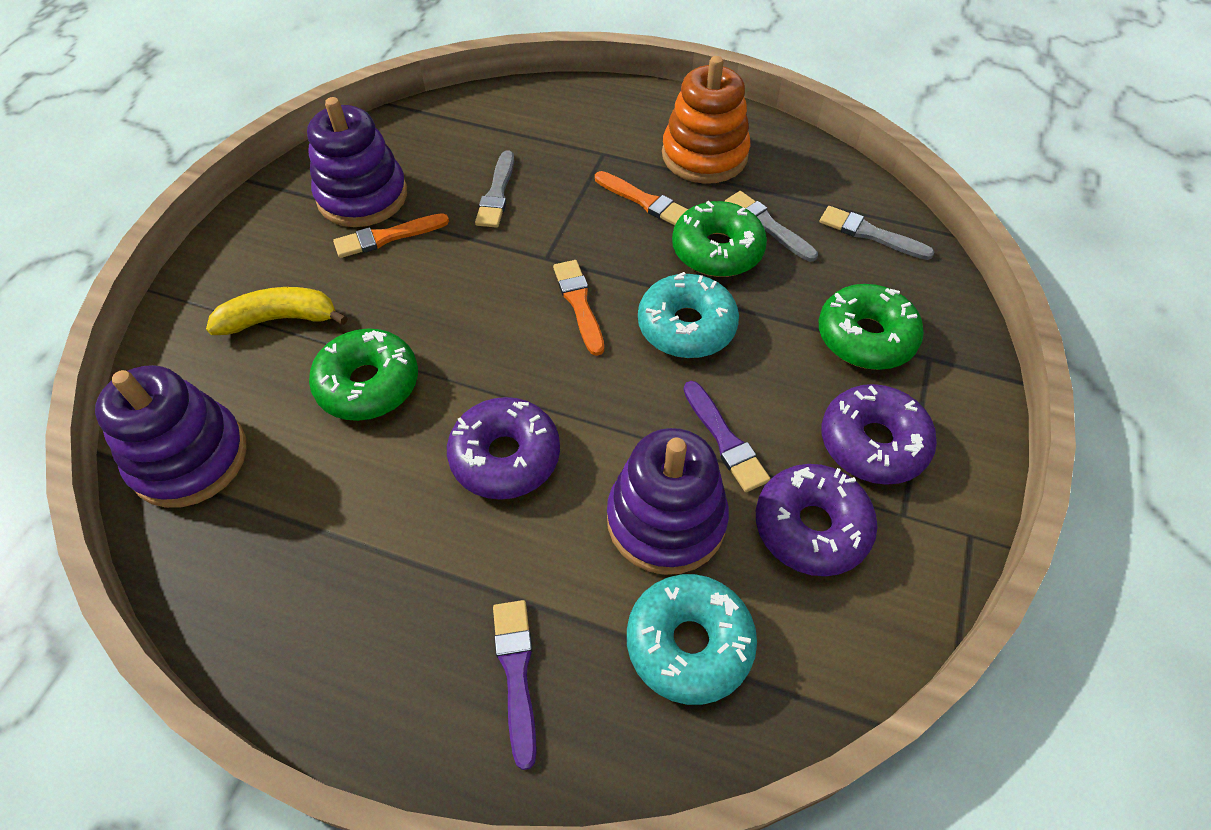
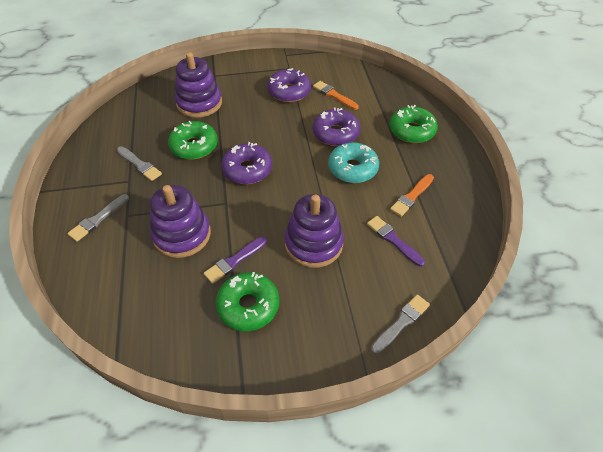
orange brush: 3 -> 2
orange stacking toy: 1 -> 0
turquoise donut: 2 -> 1
yellow banana: 1 -> 0

